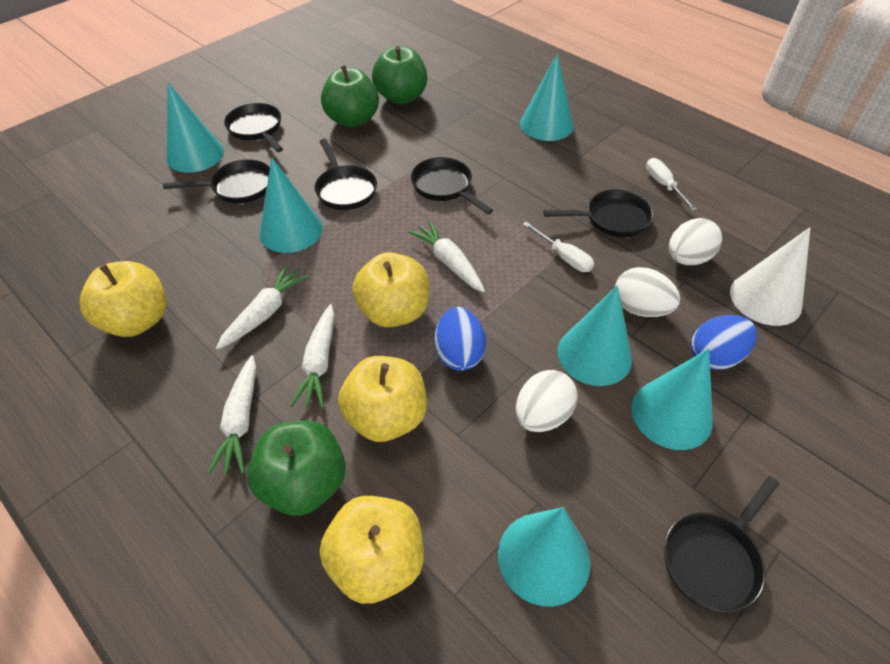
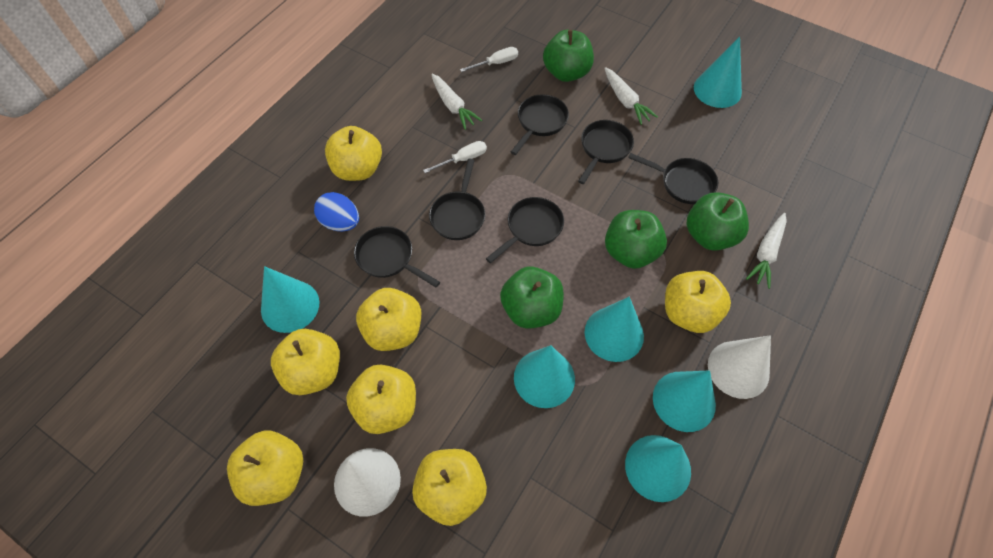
blue egg: 2 -> 1
green apple: 3 -> 4
white carrot: 4 -> 3
white cone: 1 -> 2
white egg: 3 -> 0
yellow apple: 4 -> 7

